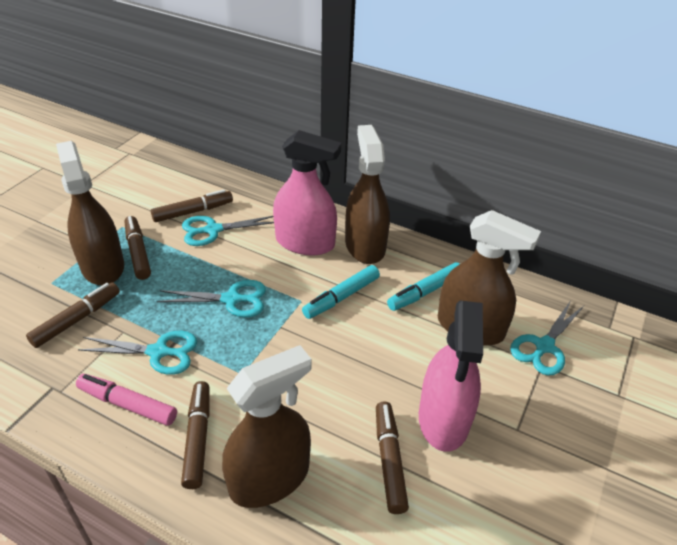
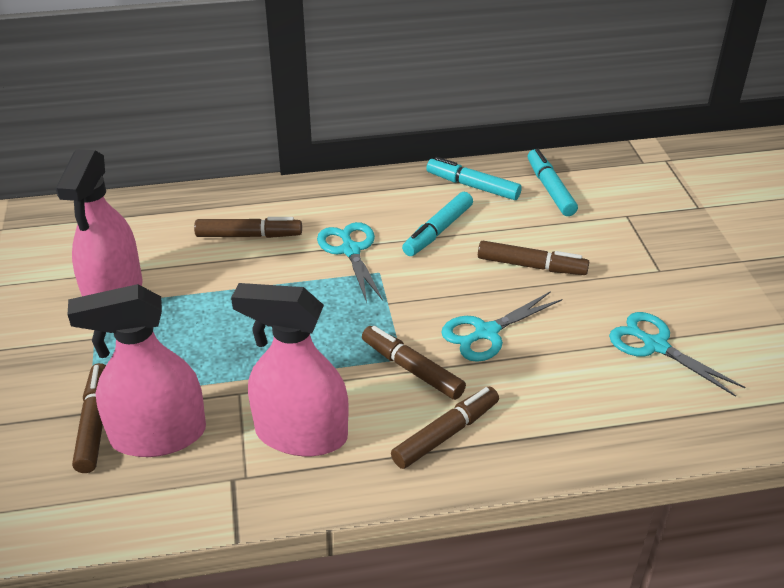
brown spray bottle: 4 -> 0
pink marker: 1 -> 0
pink spray bottle: 2 -> 3
turquoise marker: 2 -> 3
turquoise scissors: 4 -> 3

